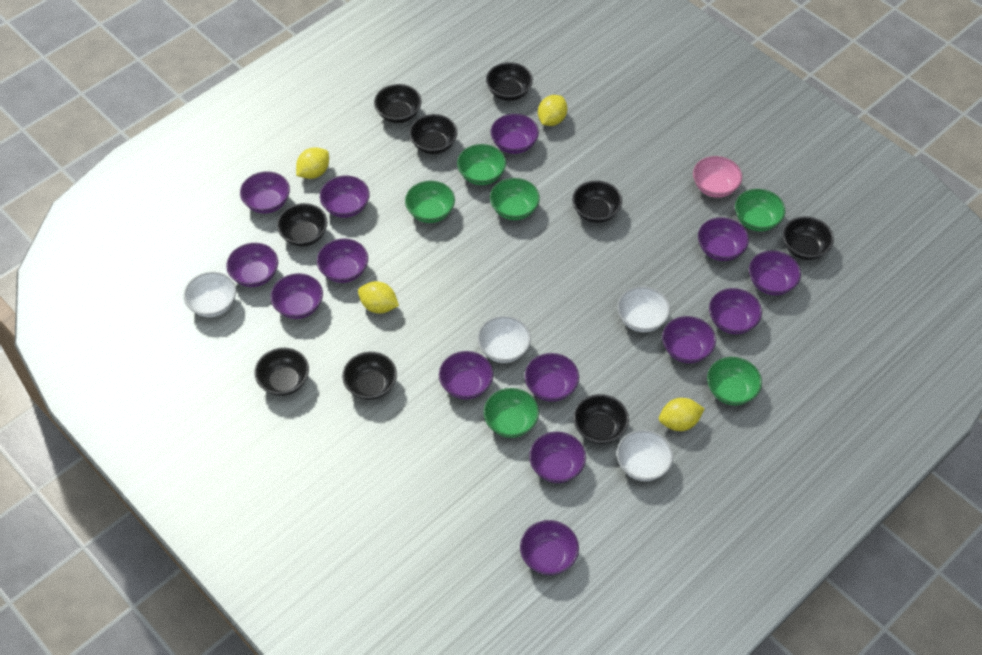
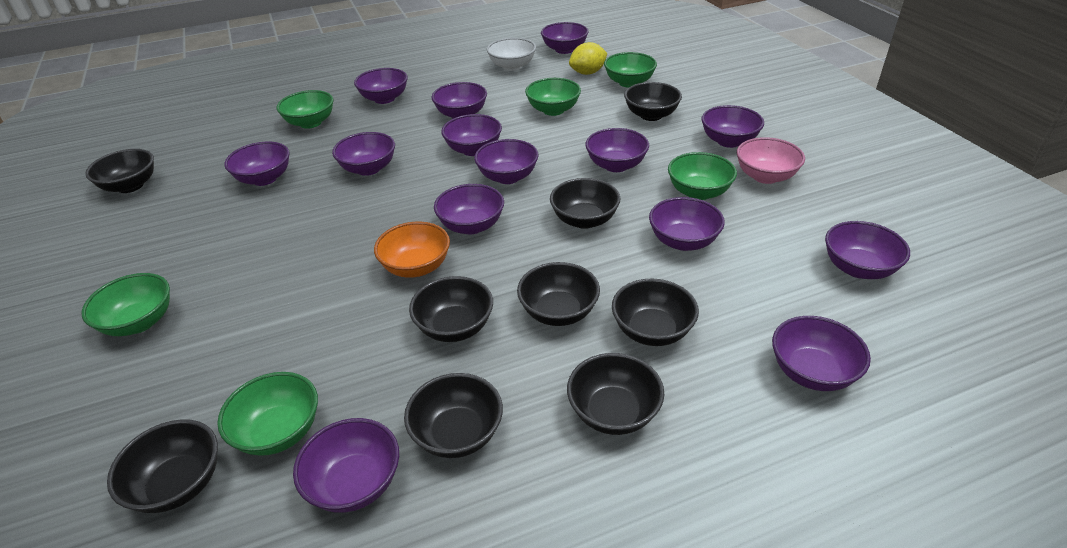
orange bowl: 0 -> 1
white bowl: 4 -> 1
yellow lemon: 4 -> 1

